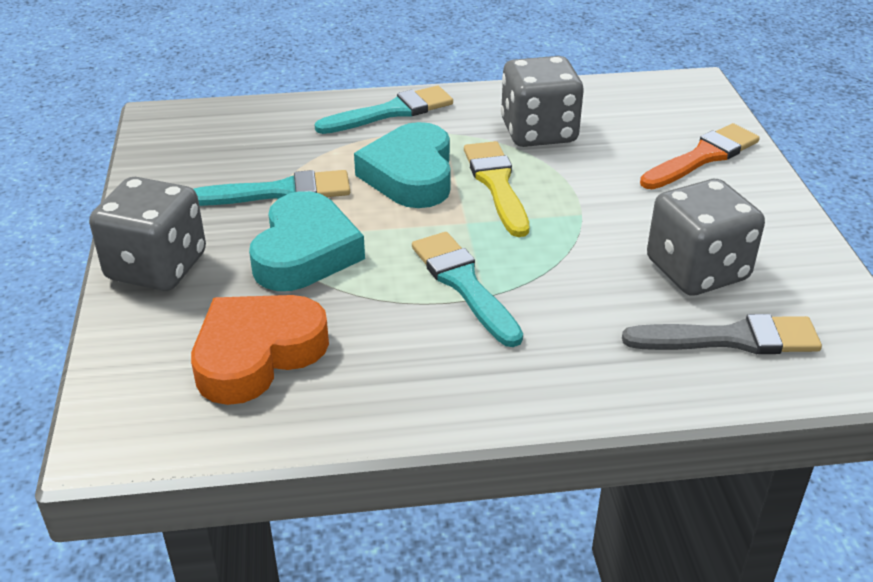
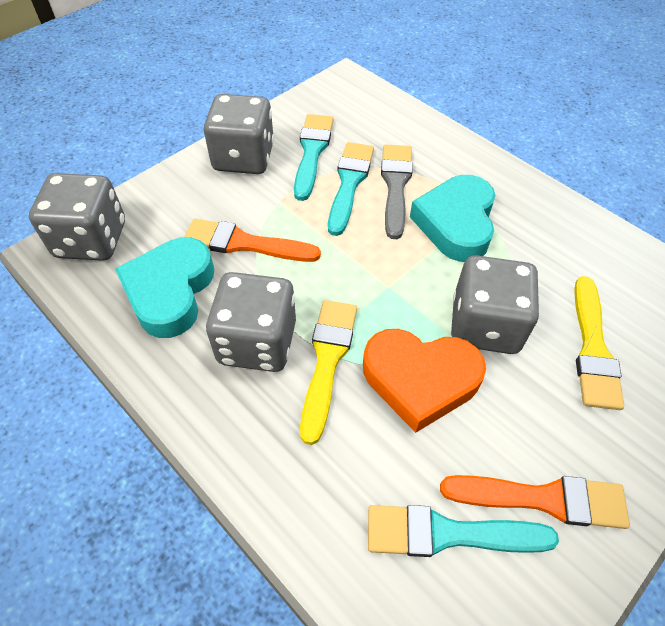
grey dice: 3 -> 4
orange brush: 1 -> 2
yellow brush: 1 -> 2

